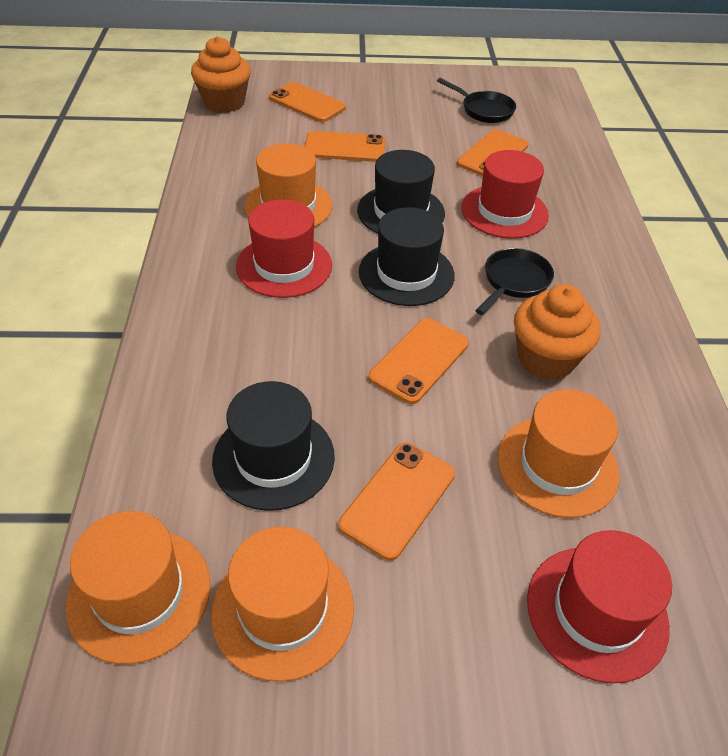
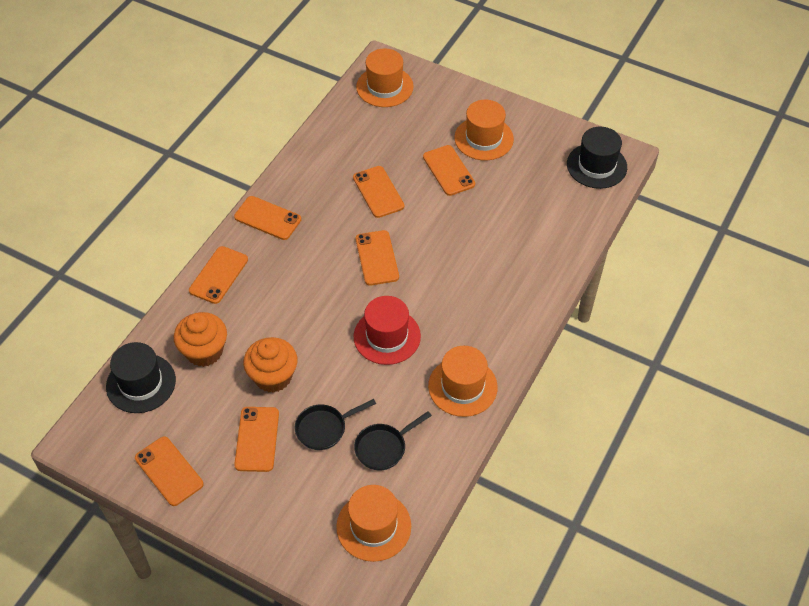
black hat: 3 -> 2
orange phone: 5 -> 7
red hat: 3 -> 1

